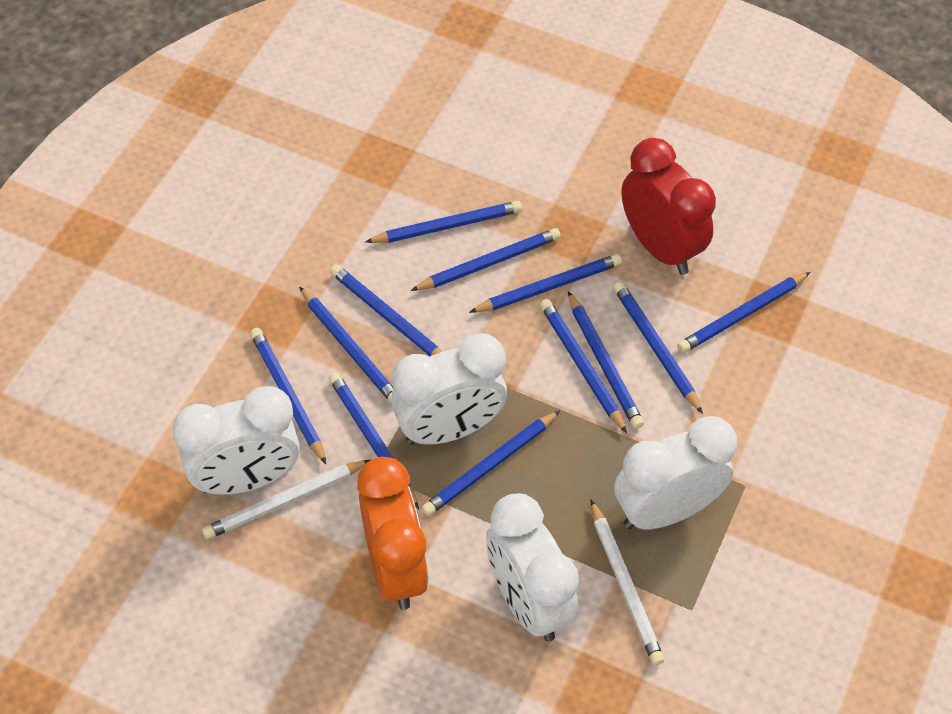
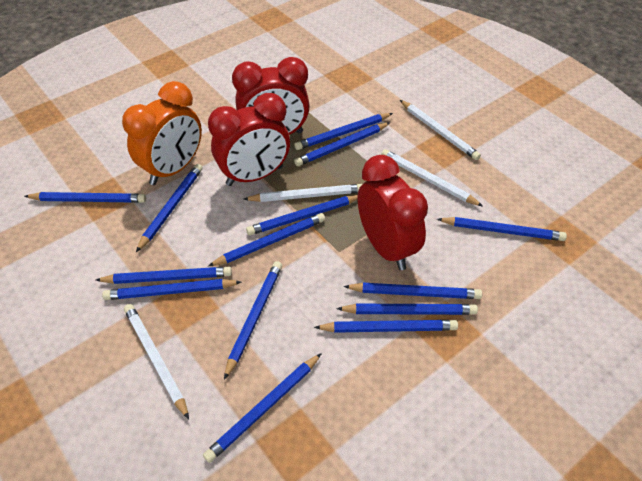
blue pencil: 12 -> 14
red clock: 1 -> 3
white clock: 4 -> 0
white pencil: 2 -> 4

